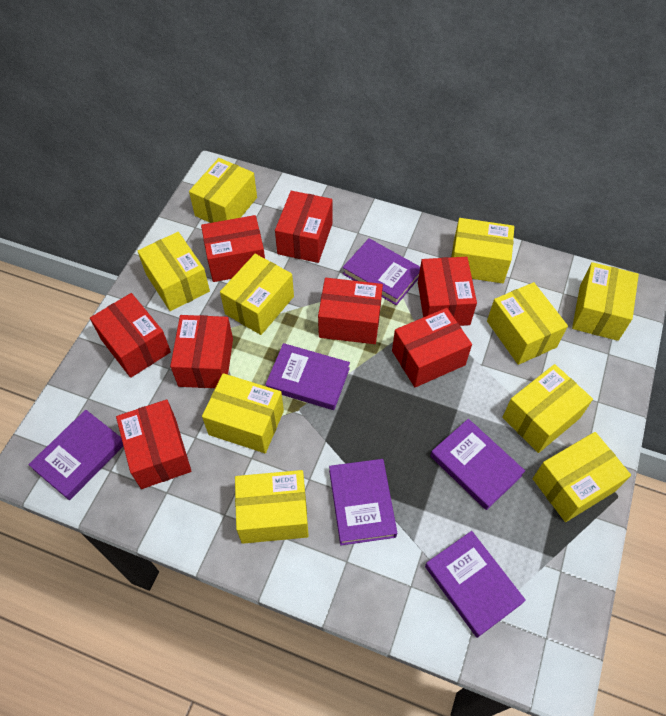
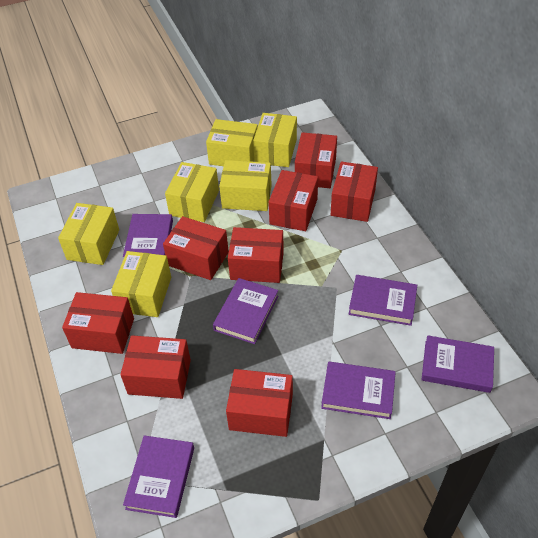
yellow box: 10 -> 6

